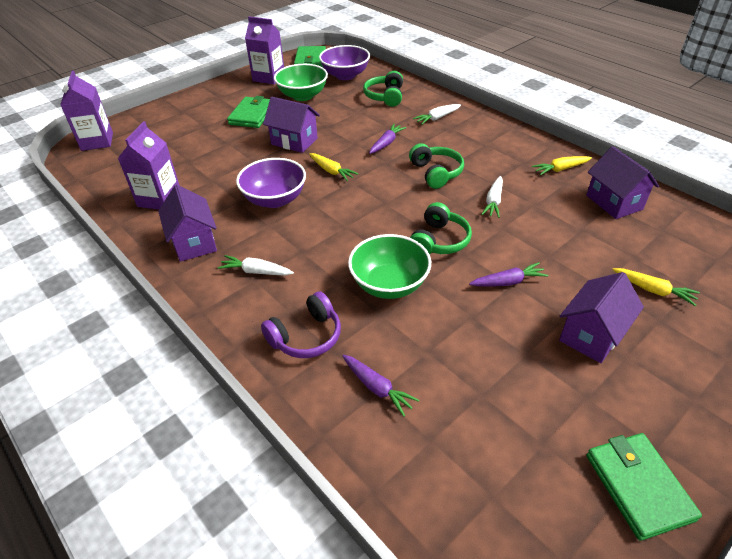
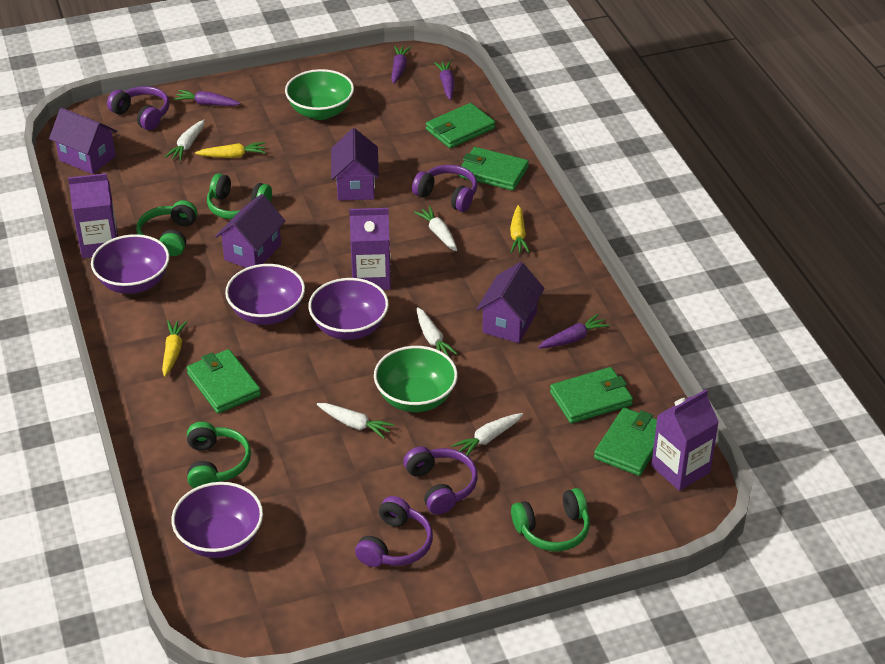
green headphones: 3 -> 4
green wallet: 3 -> 5
purple bowl: 2 -> 4
purple carrot: 3 -> 4
purple headphones: 1 -> 4
white carrot: 3 -> 5

